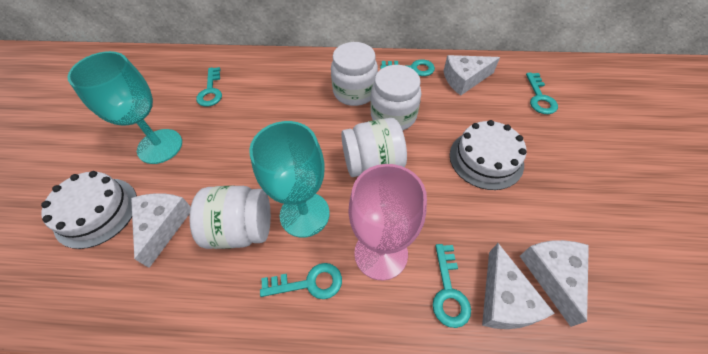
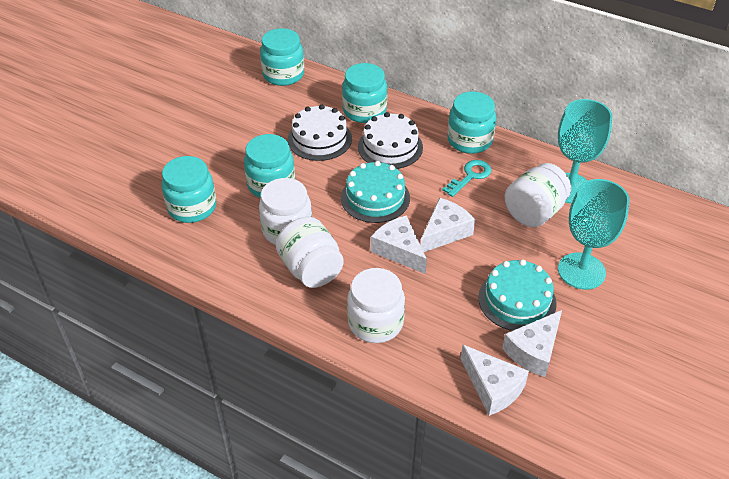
pink goblet: 1 -> 0
turquoise cake: 0 -> 2
turquoise jar: 0 -> 5
turquoise key: 5 -> 1

